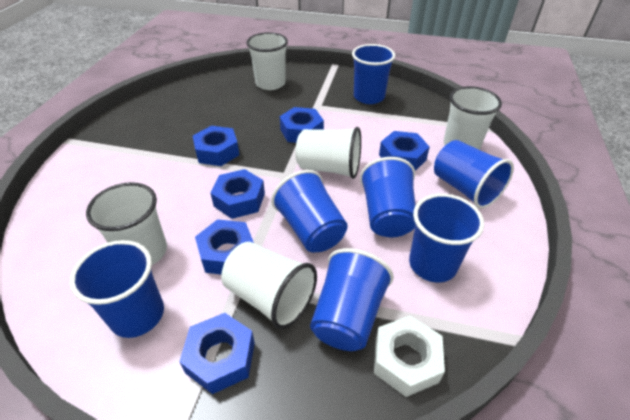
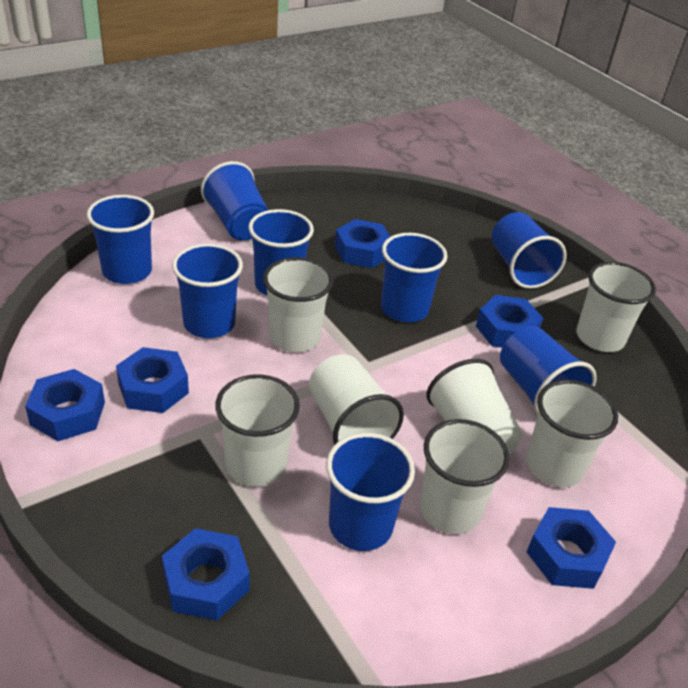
blue cup: 7 -> 8
white cup: 5 -> 7
white nut: 1 -> 0

